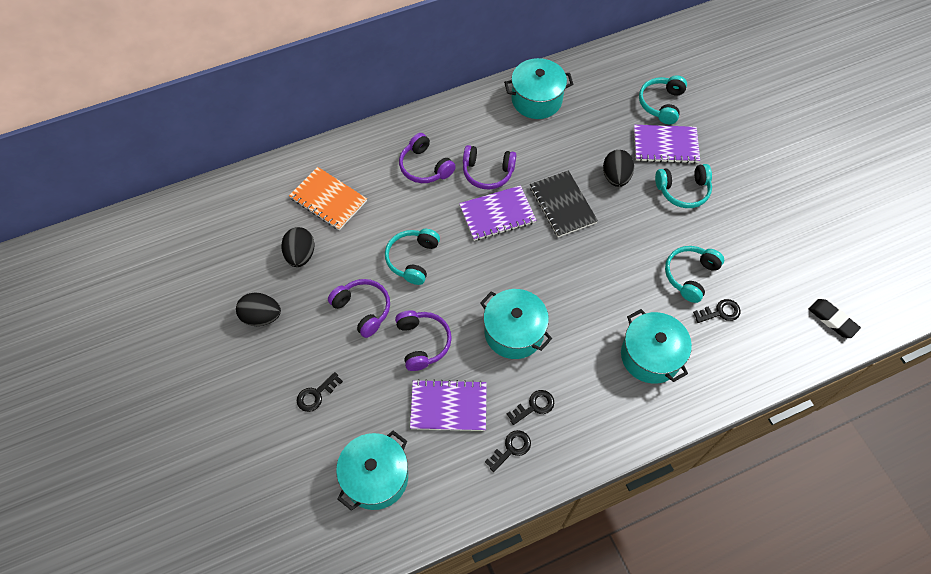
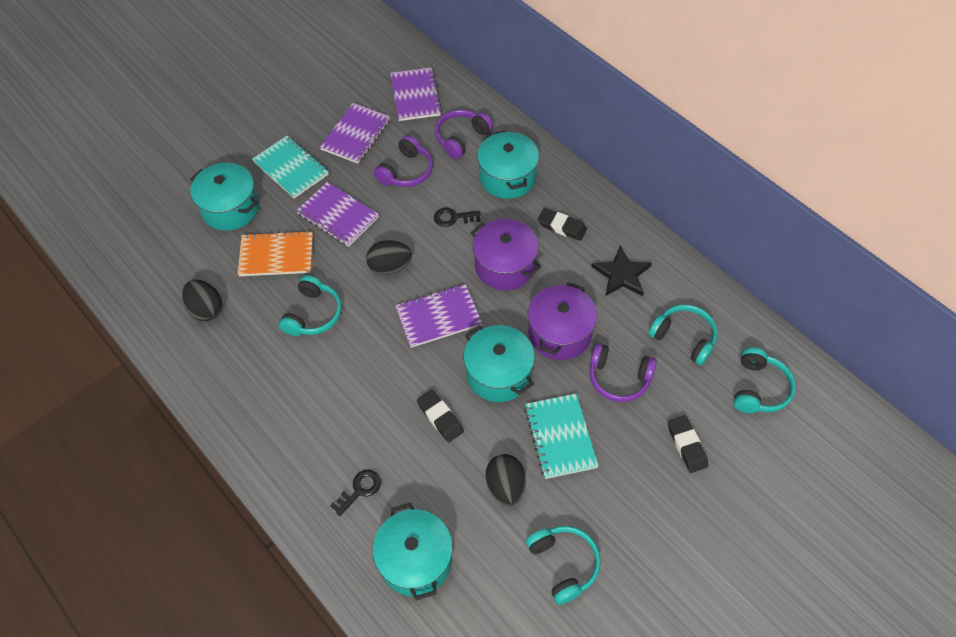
black eraser: 1 -> 3
black key: 4 -> 2
black notebook: 1 -> 0
black star: 0 -> 1
purple headphones: 4 -> 3
purple notebook: 3 -> 4
purple pot: 0 -> 2
turquoise notebook: 0 -> 2

